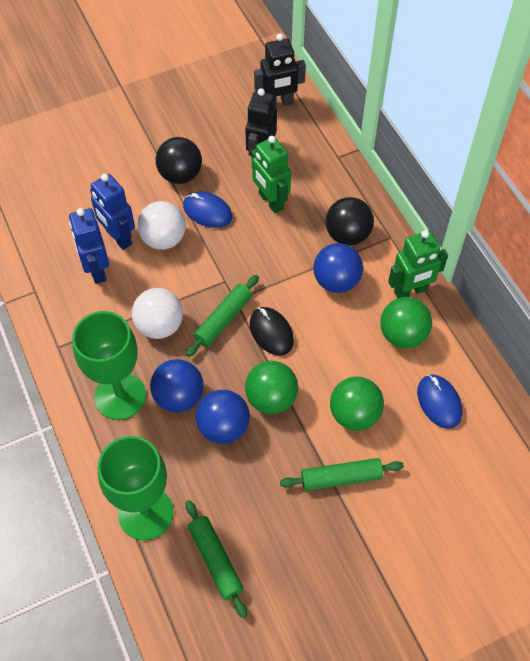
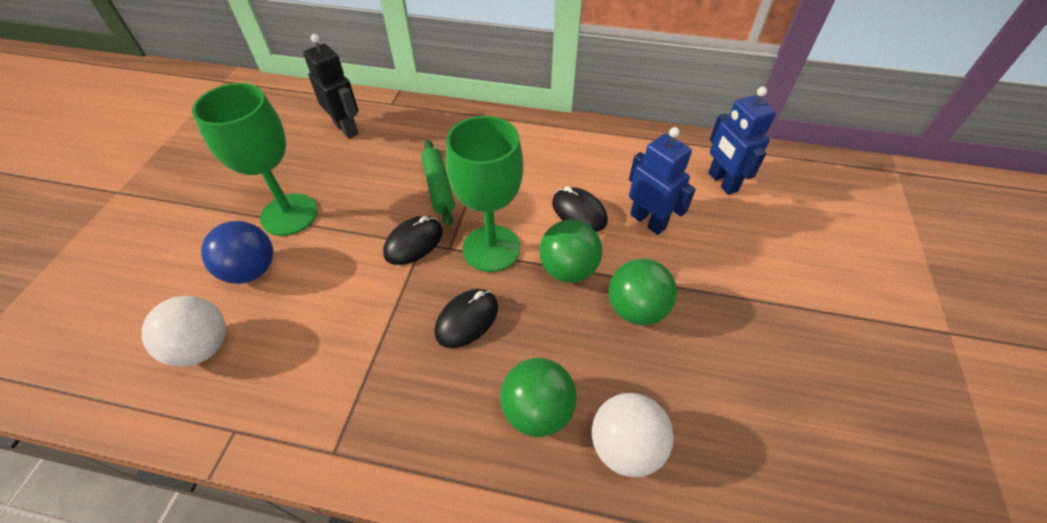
black ball: 2 -> 0
black mouse: 1 -> 3
black robot: 2 -> 1
blue ball: 3 -> 1
blue mouse: 2 -> 0
green robot: 2 -> 0
green rolling pin: 3 -> 1

